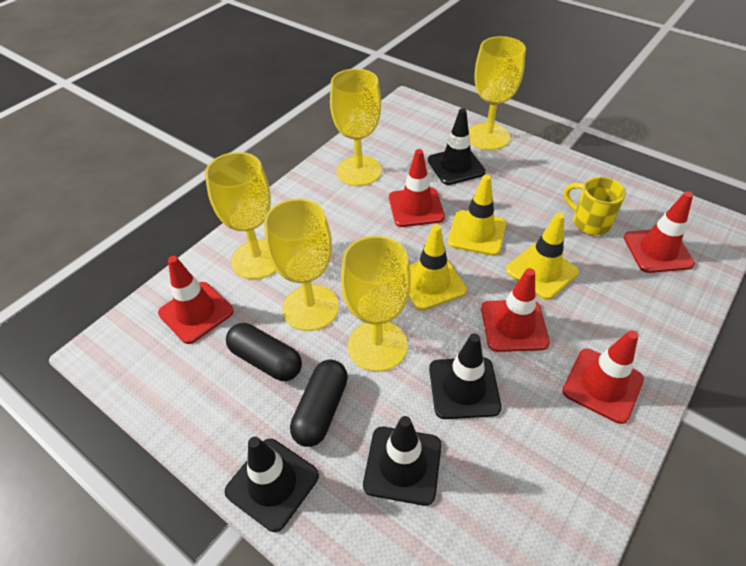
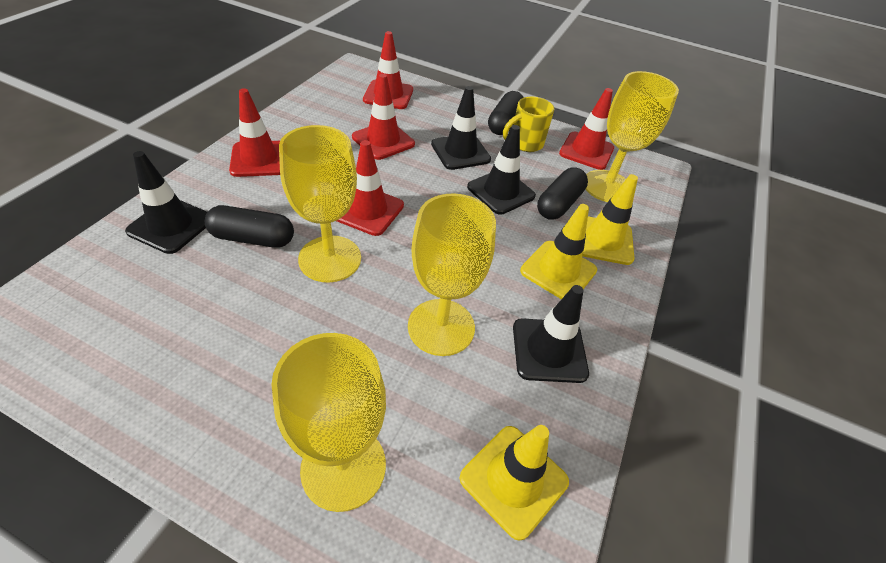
black capsule: 2 -> 3
yellow goblet: 5 -> 4

